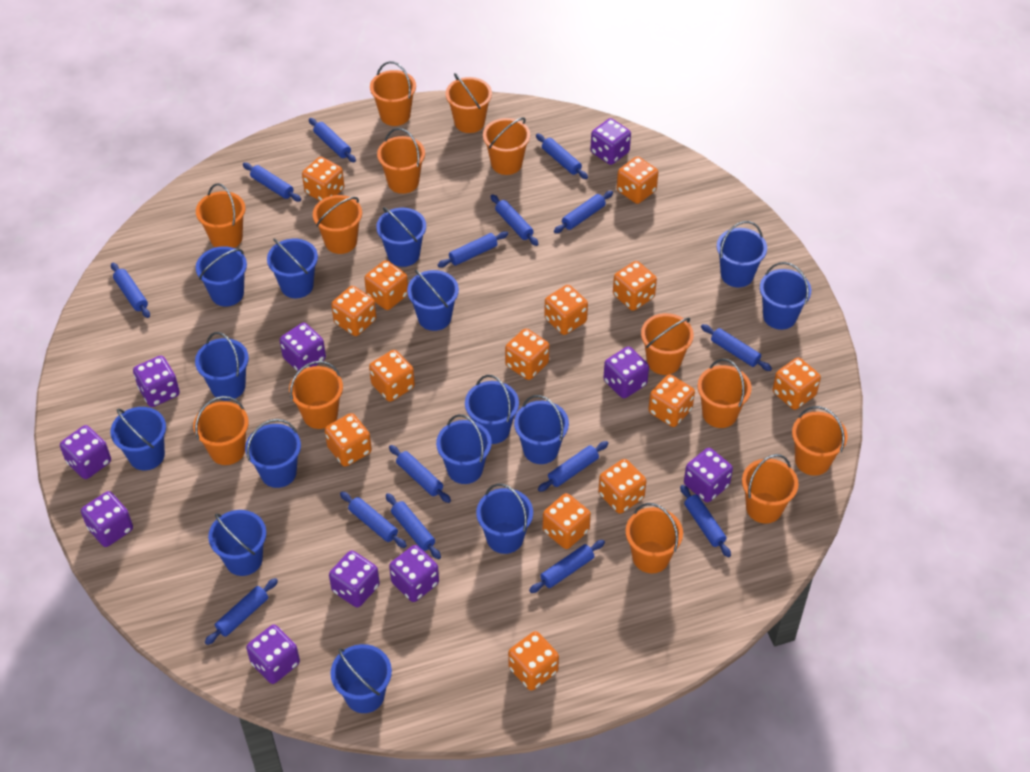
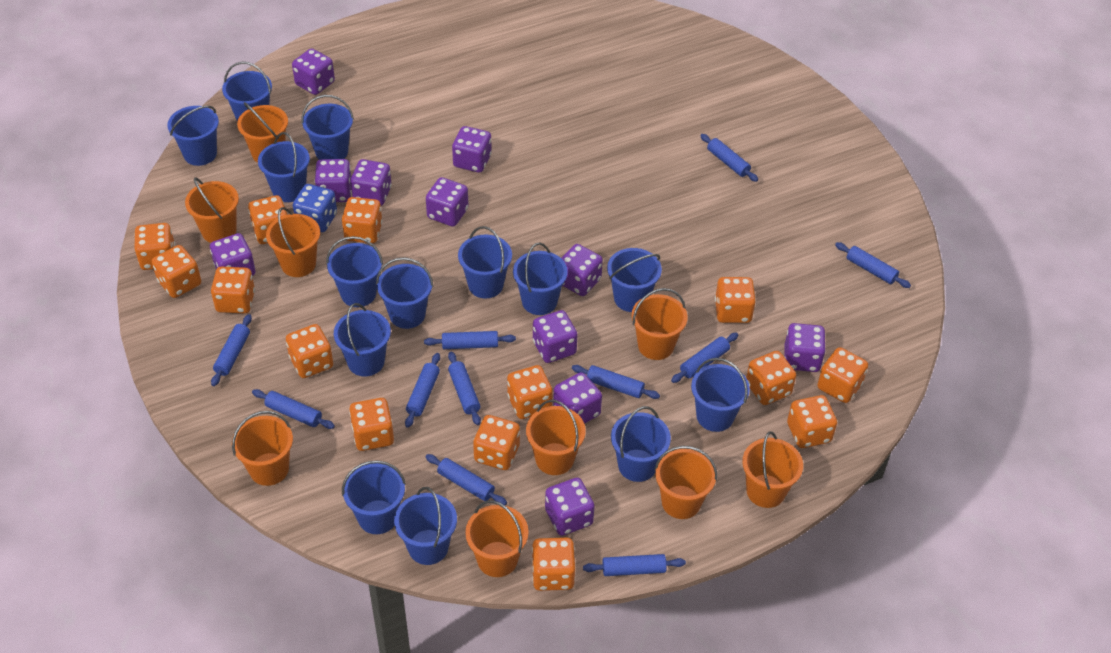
blue bucket: 15 -> 14
blue dice: 0 -> 1
blue rolling pin: 15 -> 11
orange bucket: 13 -> 9
purple dice: 10 -> 11

